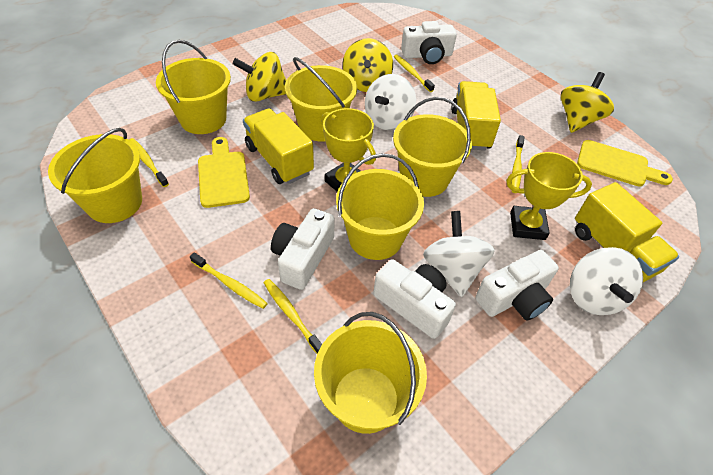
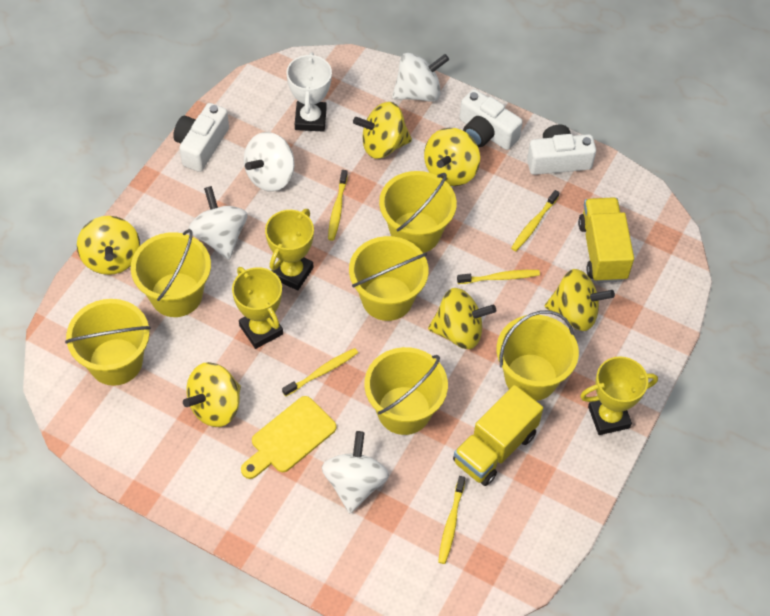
white camera: 4 -> 3
white spinning top: 3 -> 4
white trophy: 0 -> 1
yellow cutting board: 2 -> 1
yellow spinning top: 3 -> 6
yellow trophy: 2 -> 3
yellow truck: 3 -> 2

